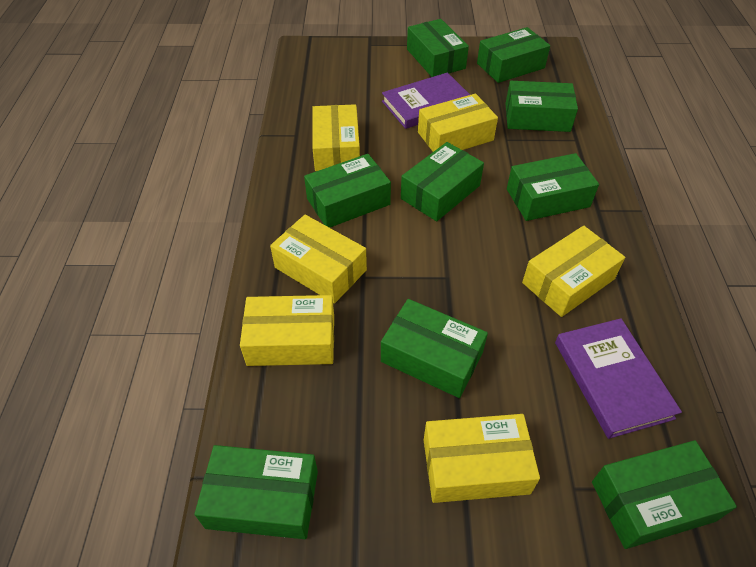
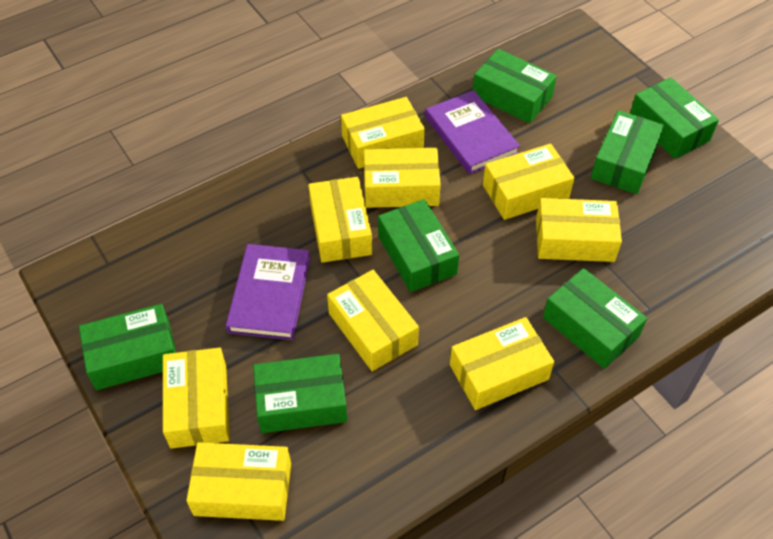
green box: 9 -> 7
yellow box: 6 -> 9

